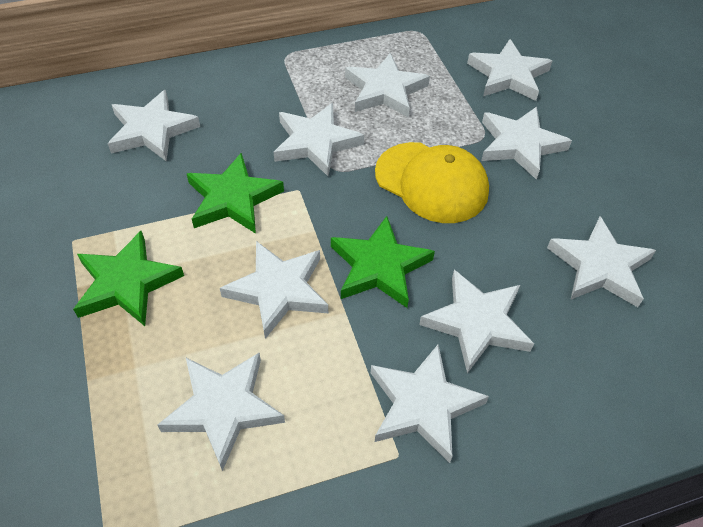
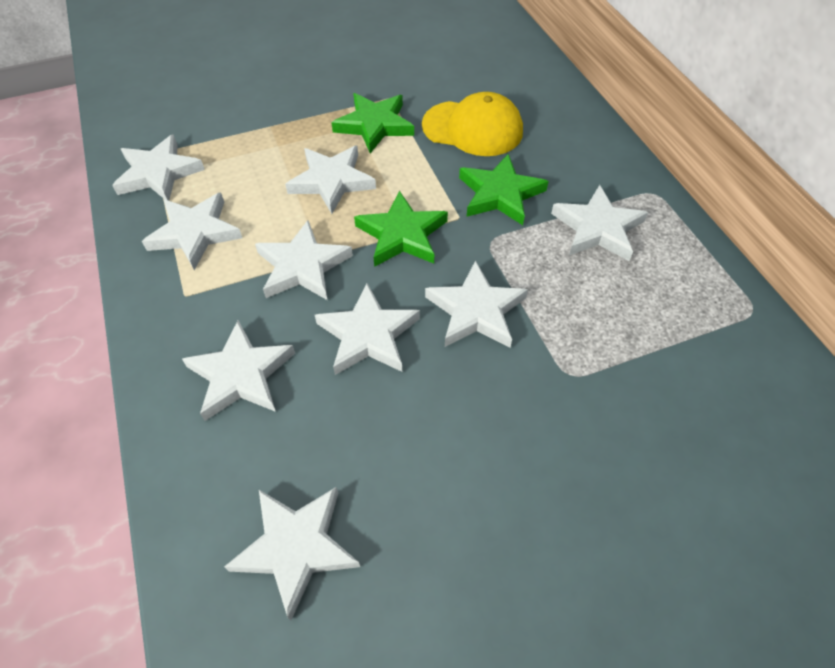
white star: 10 -> 9

